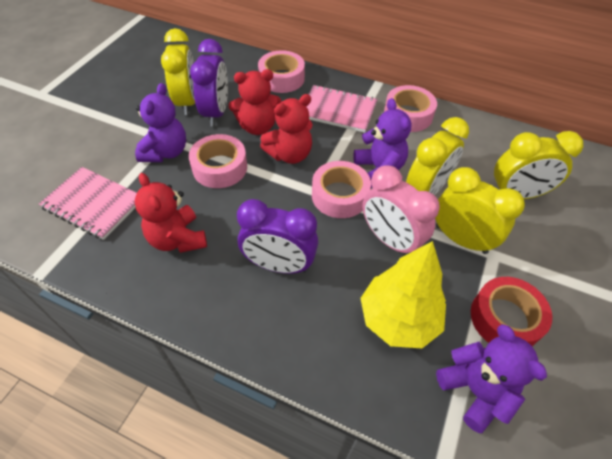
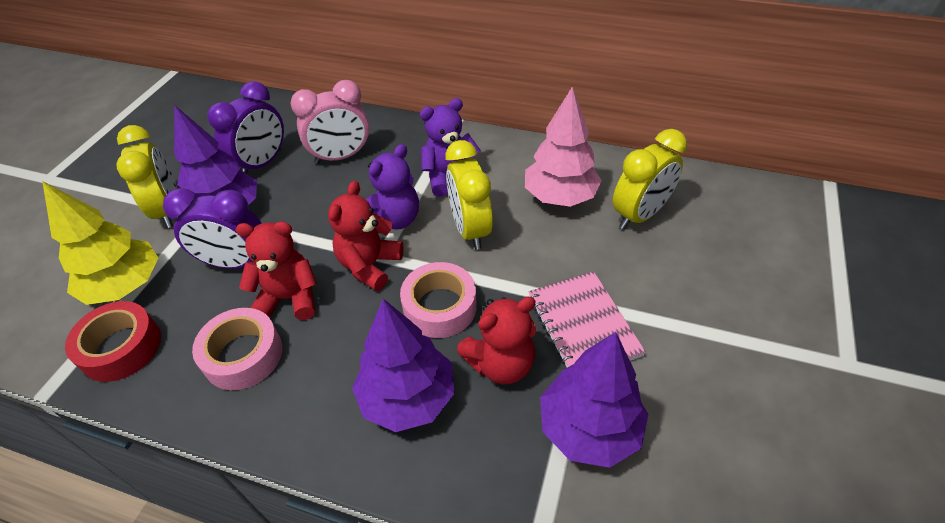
pink notebook: 2 -> 1
pink tape: 4 -> 2
pink tree: 0 -> 1
purple teddy bear: 3 -> 2
purple tree: 0 -> 3
yellow clock: 4 -> 3

